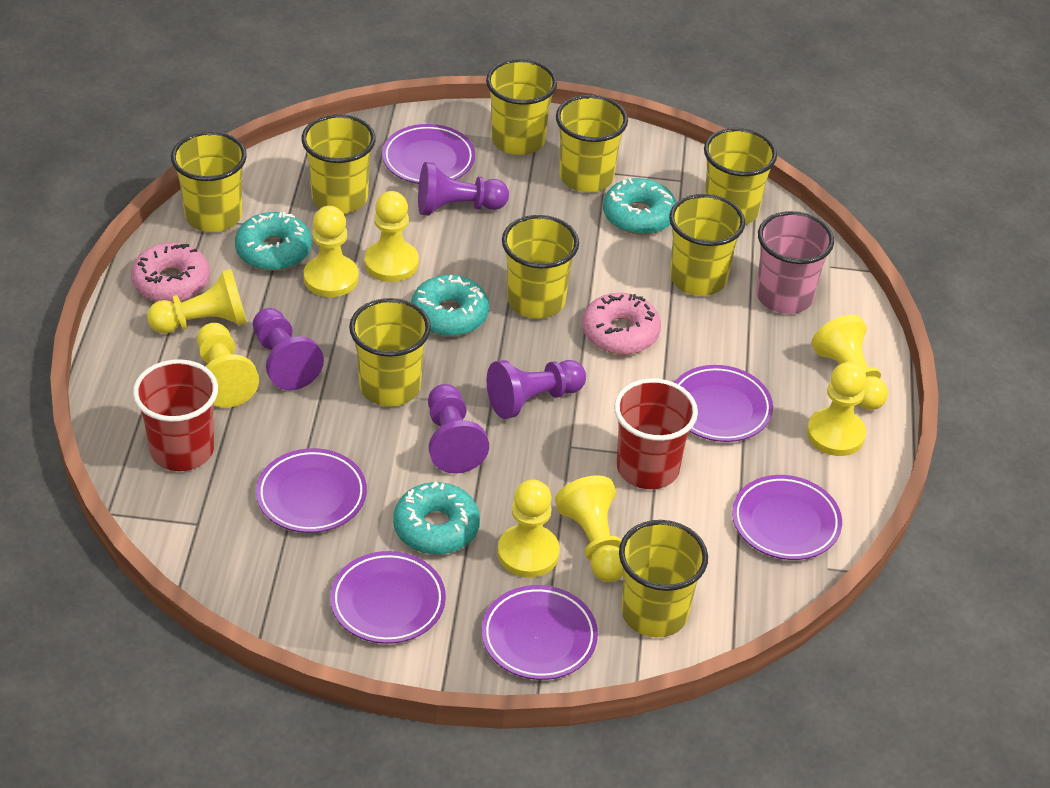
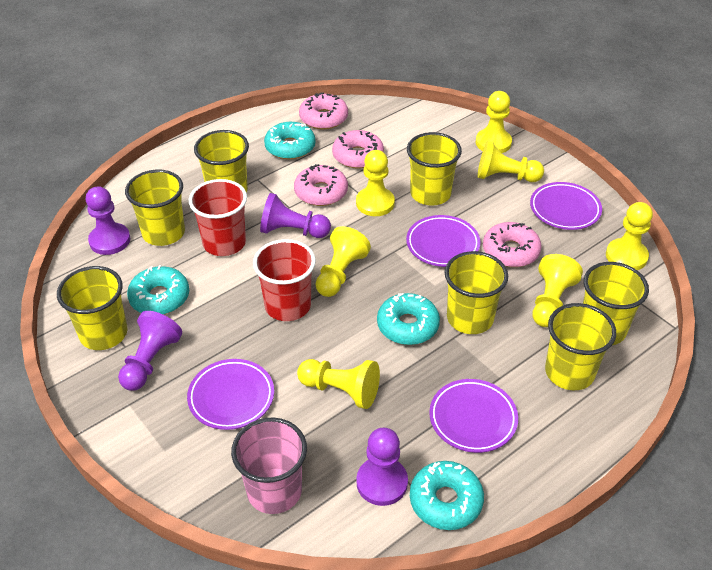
pink donut: 2 -> 4
purple plate: 6 -> 4
yellow cup: 9 -> 7
yellow pawn: 8 -> 7

